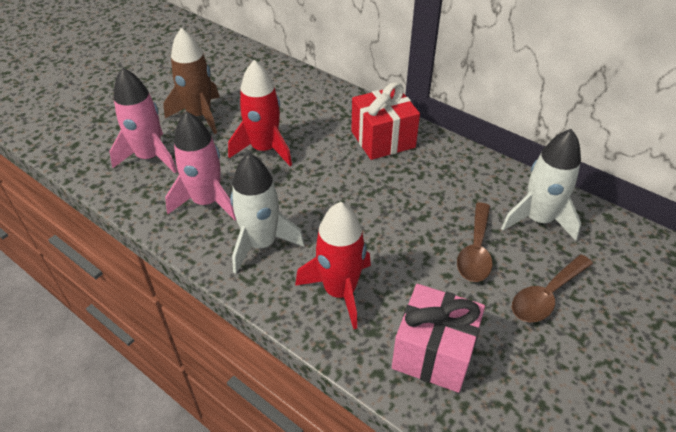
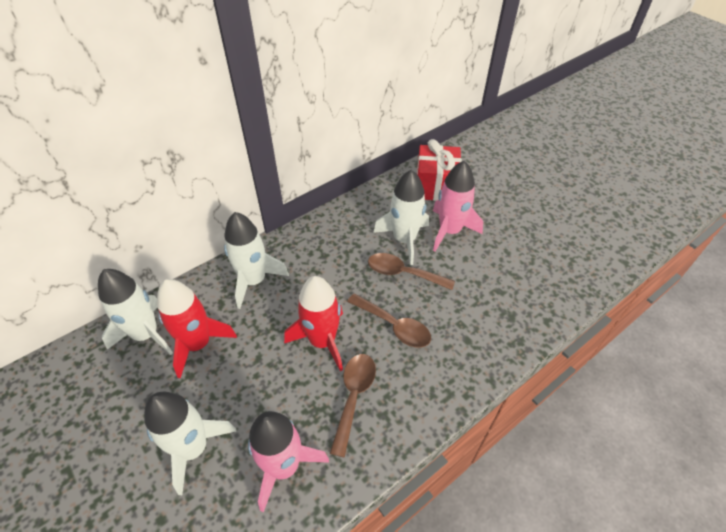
brown rocket: 1 -> 0
brown spoon: 2 -> 3
pink gift: 1 -> 0
white rocket: 2 -> 4

